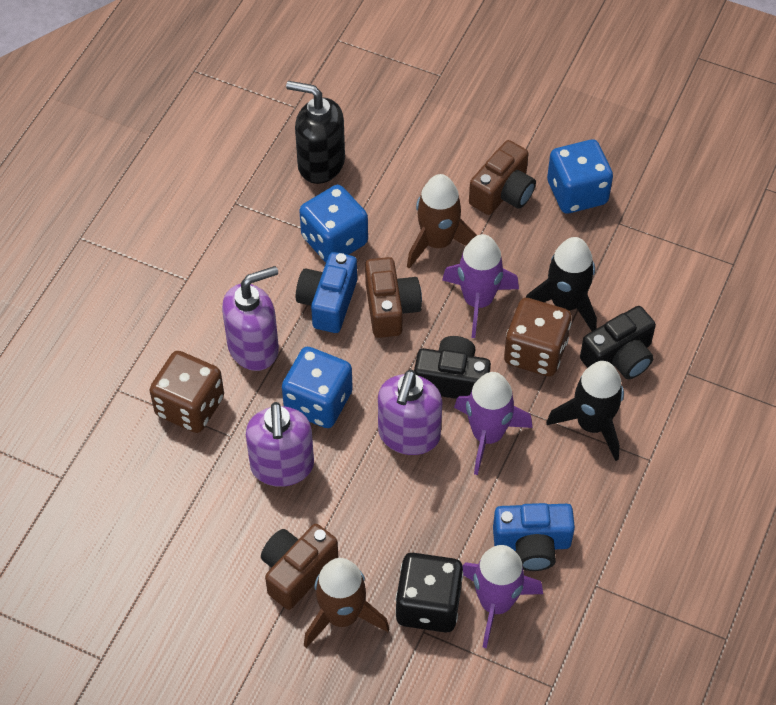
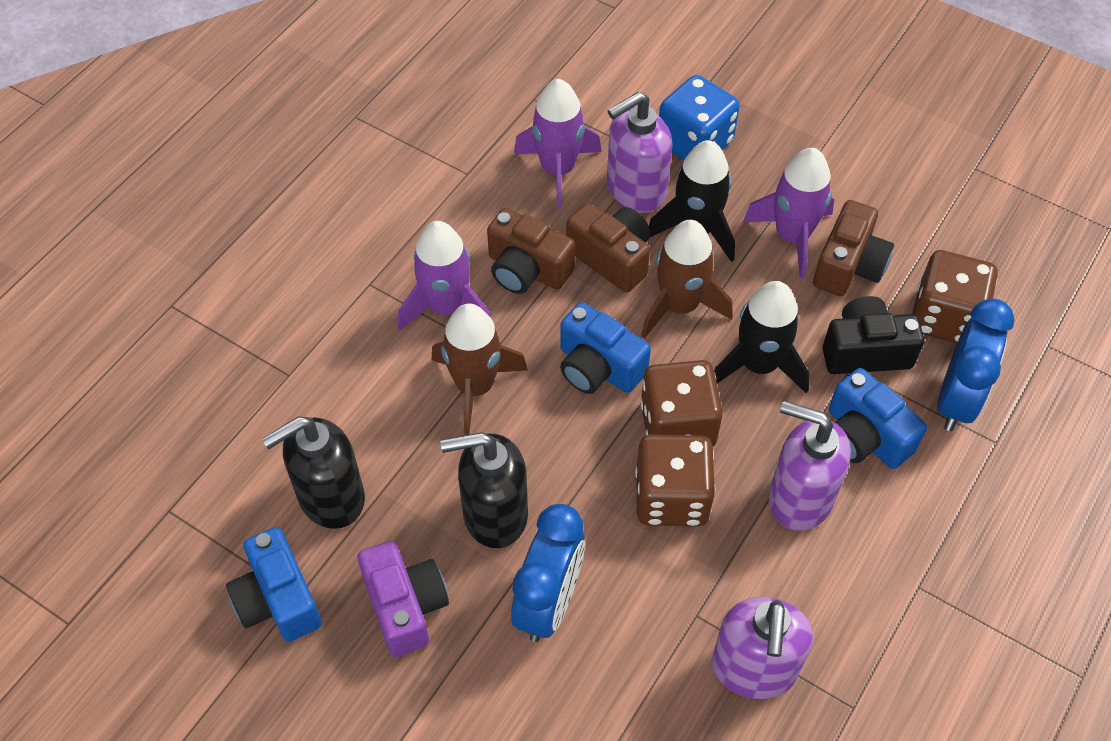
black camera: 2 -> 1
black dice: 1 -> 0
black soap dispenser: 1 -> 2
blue camera: 2 -> 3
blue clock: 0 -> 2
blue dice: 3 -> 1
brown dice: 2 -> 3
purple camera: 0 -> 1

